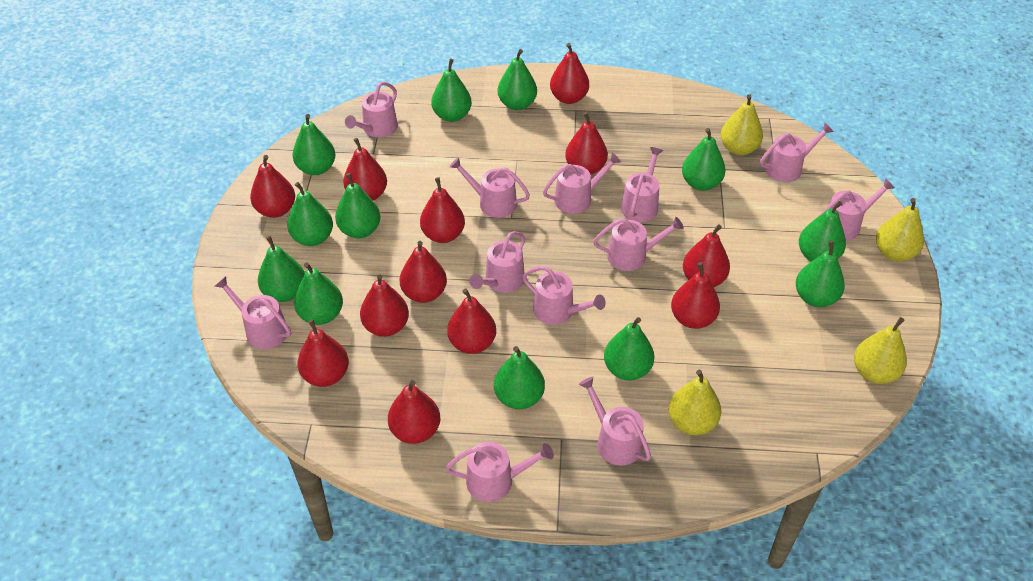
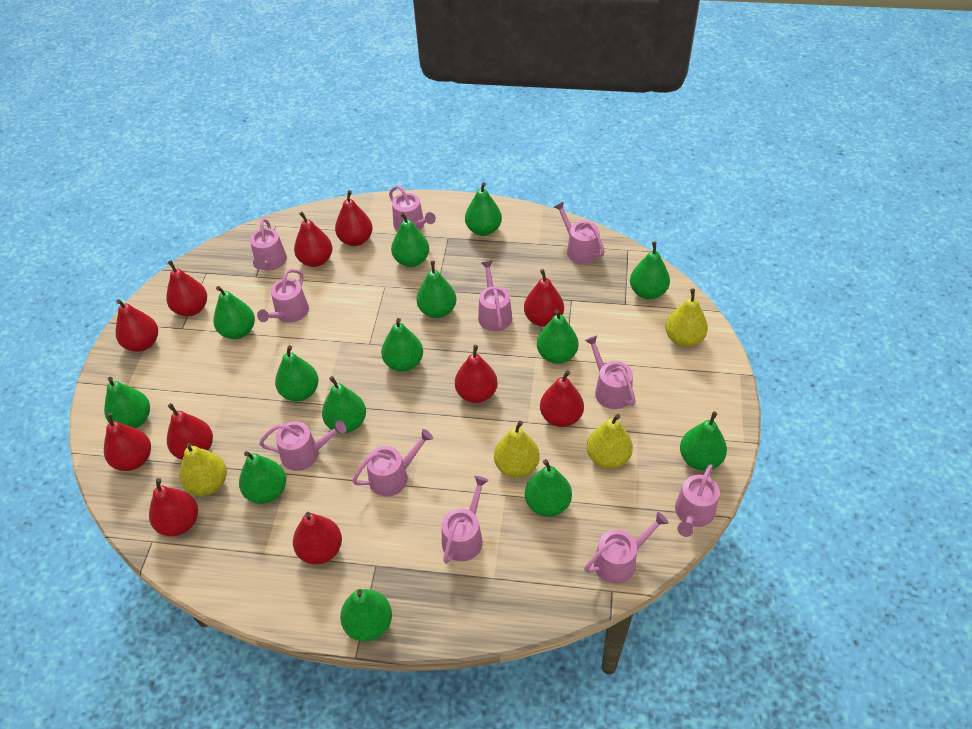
green pear: 12 -> 14
pink watering can: 12 -> 11
red pear: 12 -> 11

